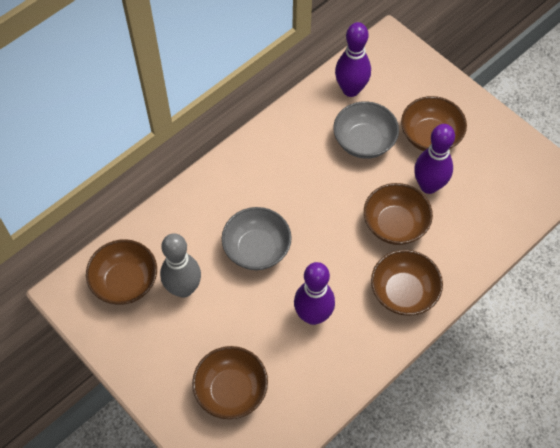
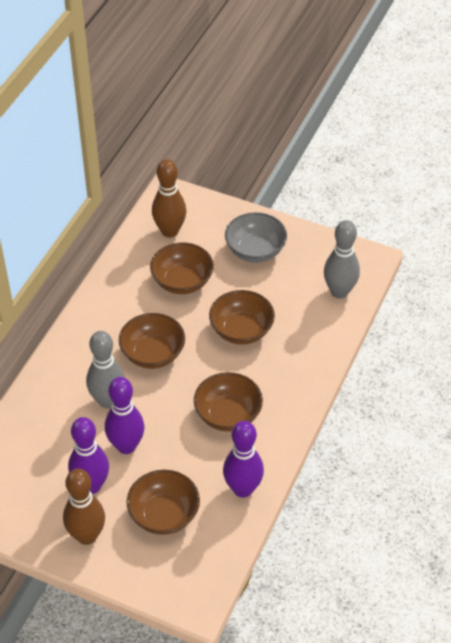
brown bowling pin: 0 -> 2
grey bowl: 2 -> 1
grey bowling pin: 1 -> 2

